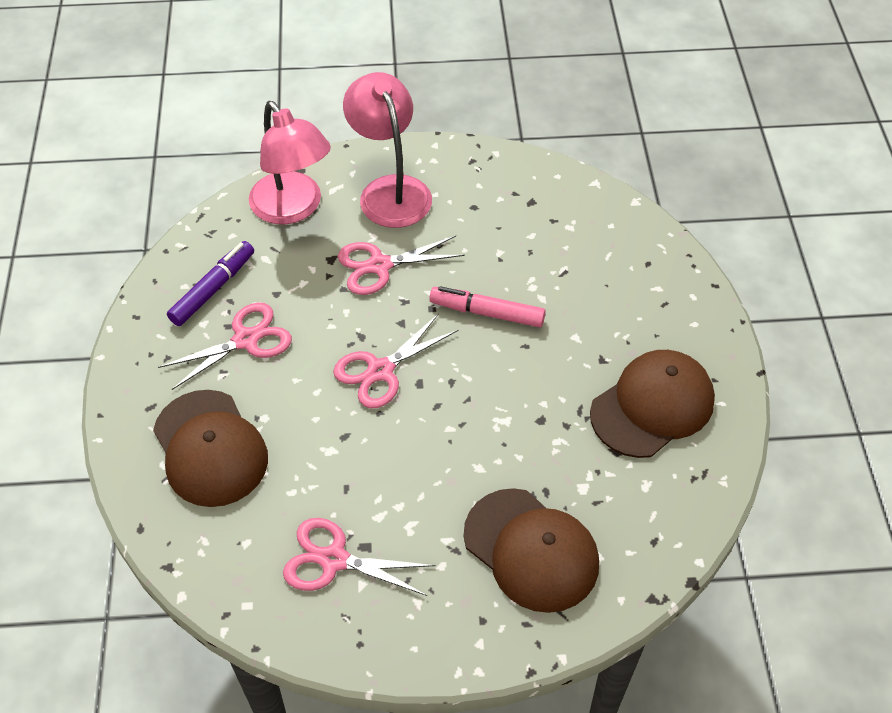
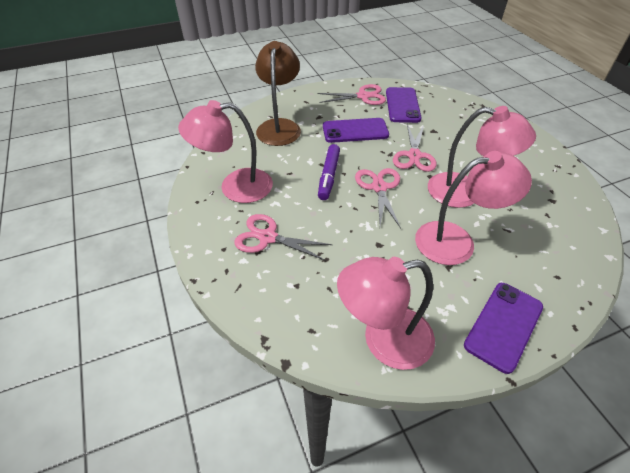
brown cap: 3 -> 0
brown lamp: 0 -> 1
pink lamp: 2 -> 4
pink marker: 1 -> 0
purple phone: 0 -> 3

